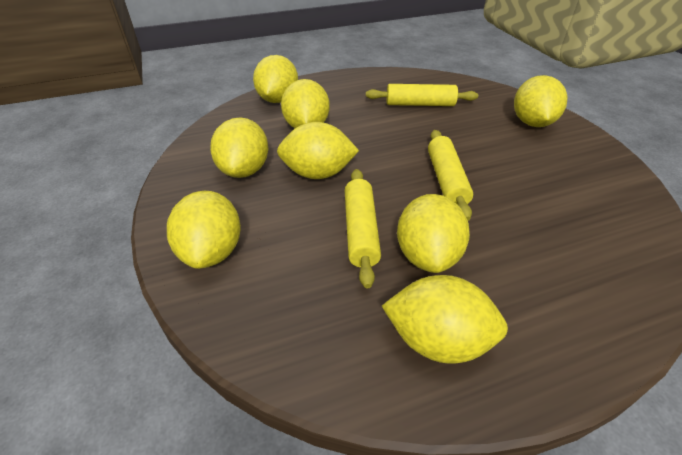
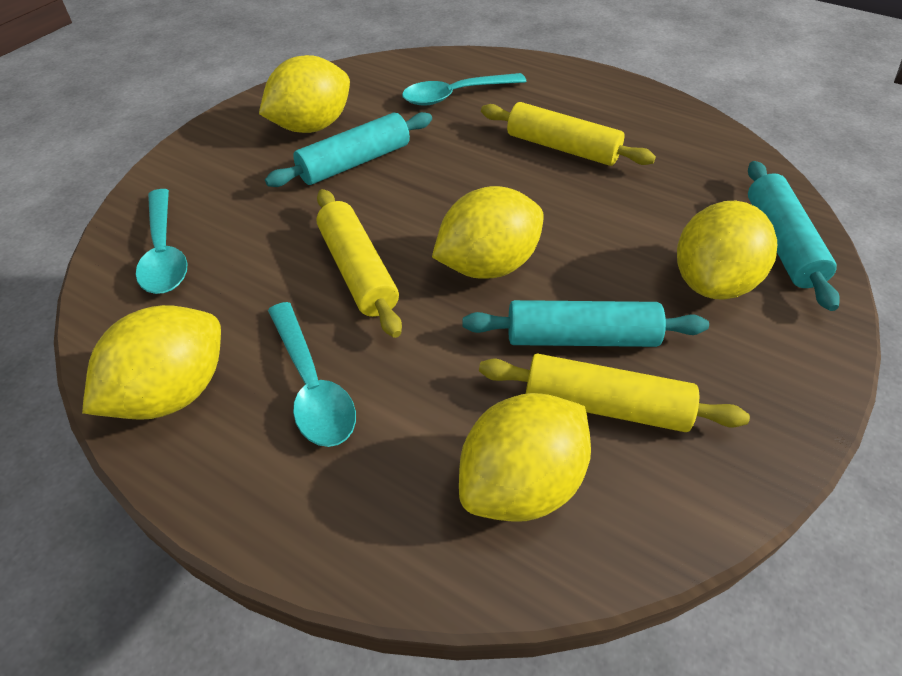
turquoise rolling pin: 0 -> 3
turquoise spoon: 0 -> 3
yellow lemon: 8 -> 5

